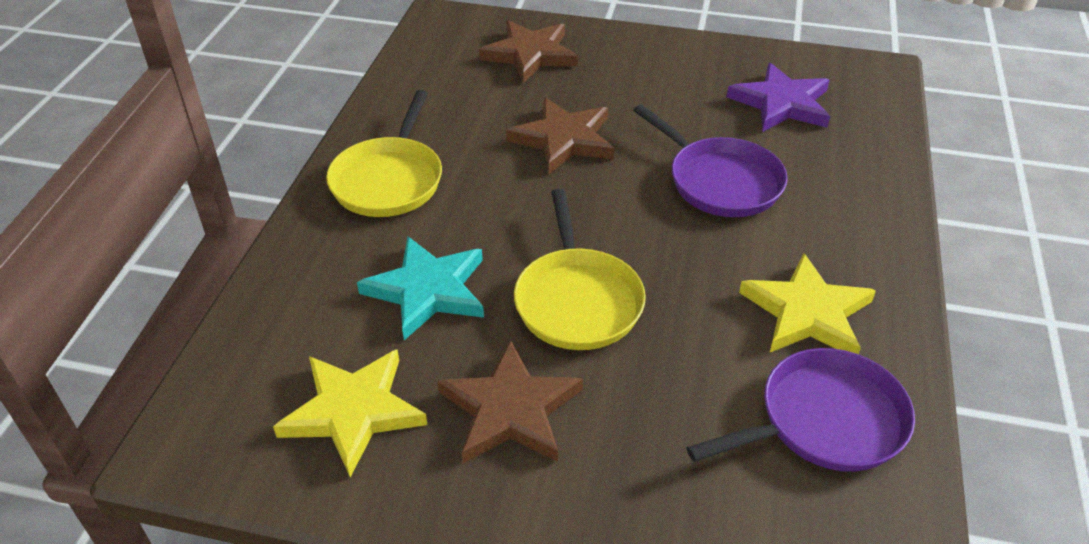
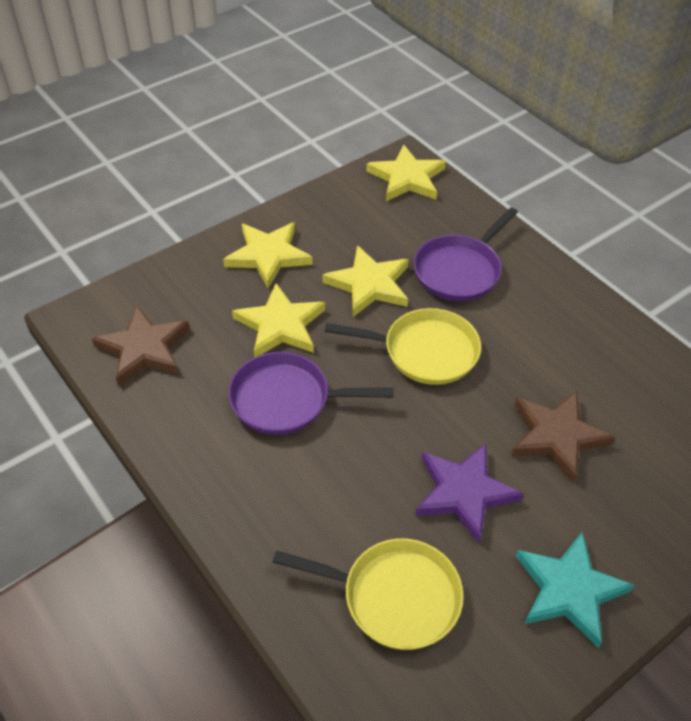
brown star: 3 -> 2
yellow star: 2 -> 4

